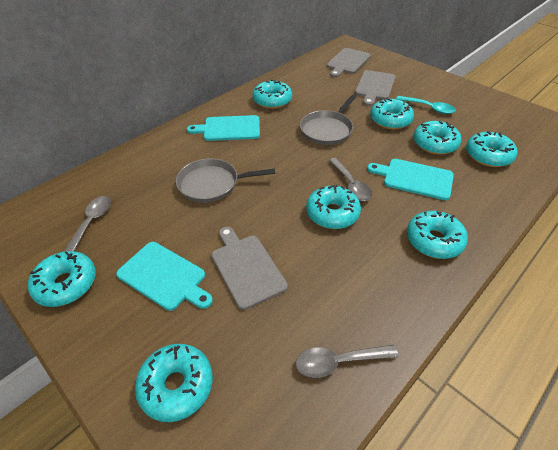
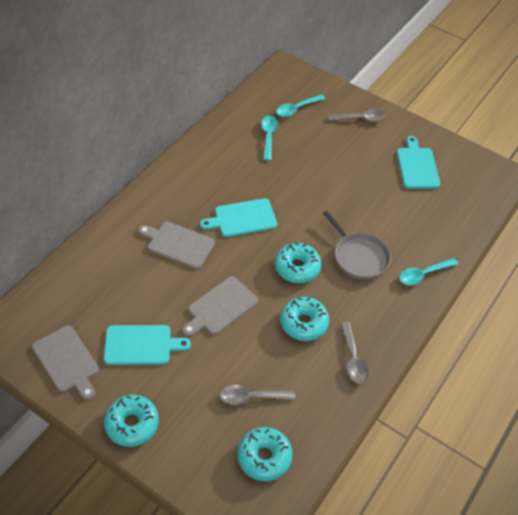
grey pan: 2 -> 1
turquoise donut: 8 -> 4
turquoise spoon: 1 -> 3

